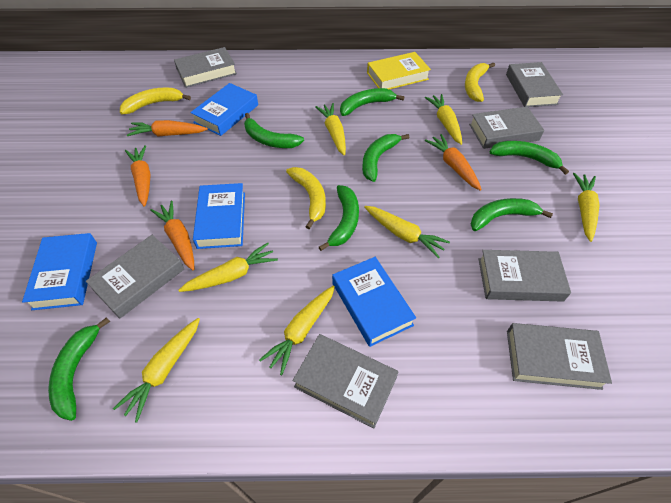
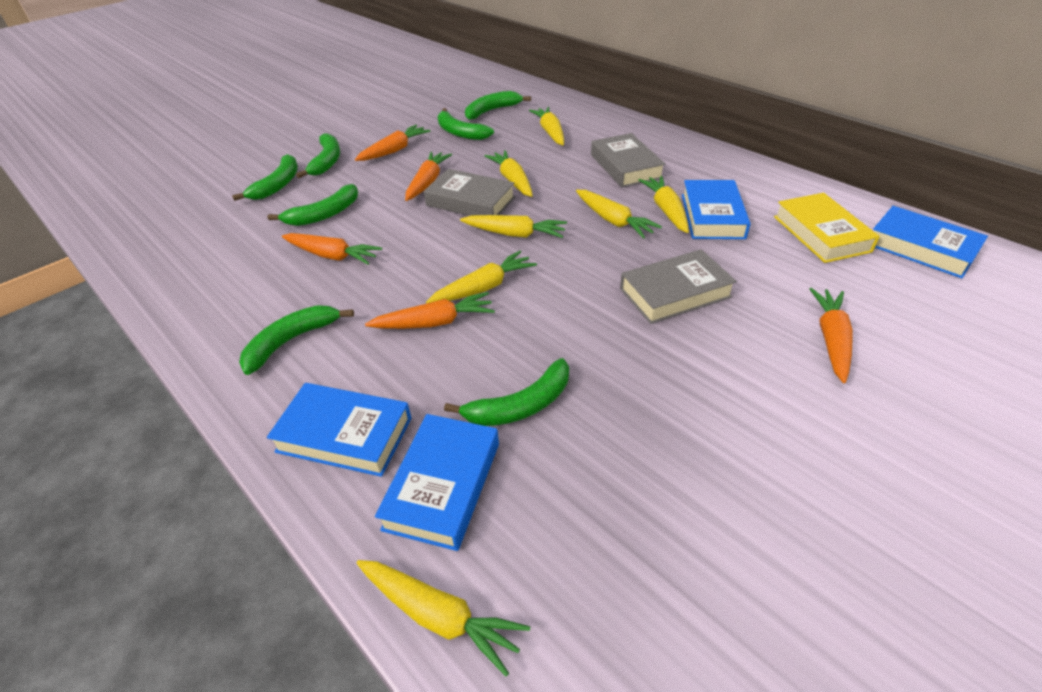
grey book: 7 -> 3
orange carrot: 4 -> 5
yellow banana: 3 -> 0

